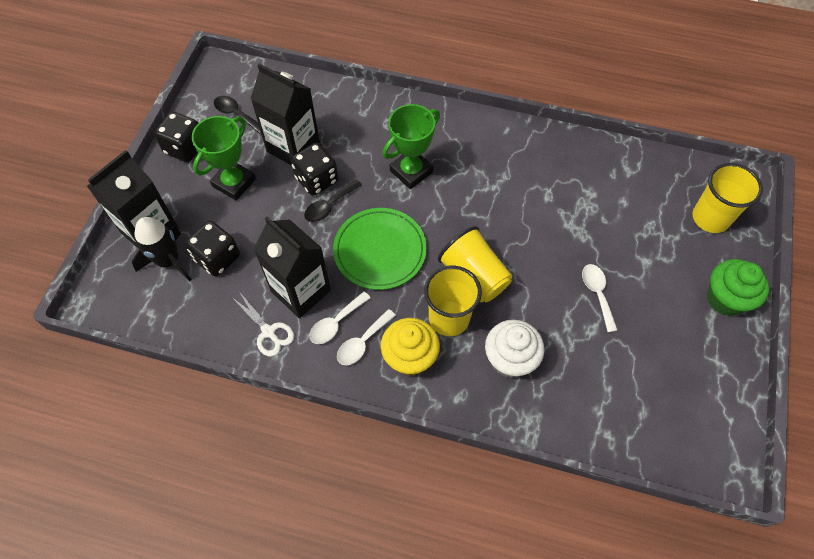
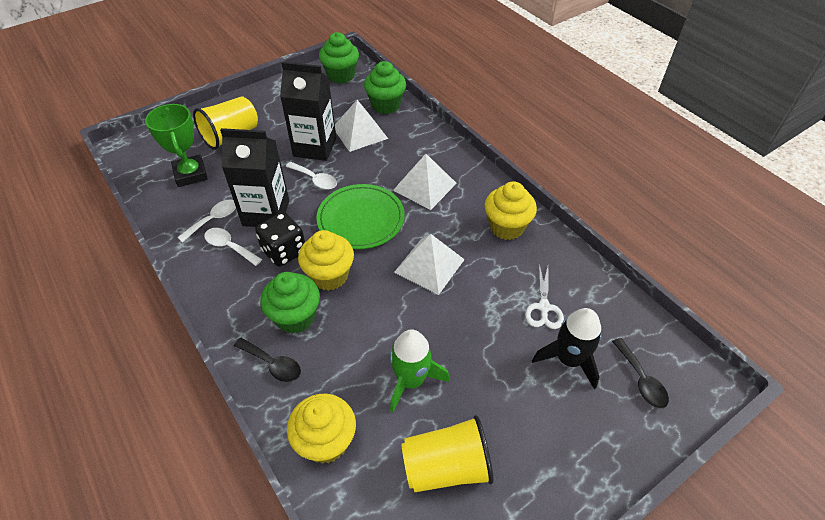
black carton: 3 -> 2
black dice: 3 -> 1
green cupcake: 1 -> 3
green rocket: 0 -> 1
green trophy: 2 -> 1
white cupcake: 1 -> 0
white pyramid: 0 -> 3
yellow cup: 3 -> 2
yellow cupcake: 1 -> 3

